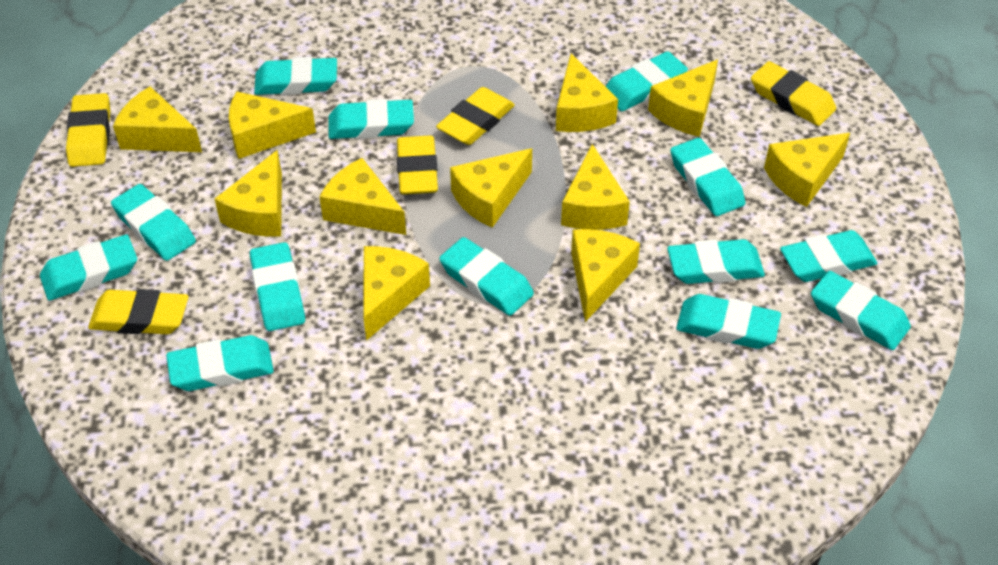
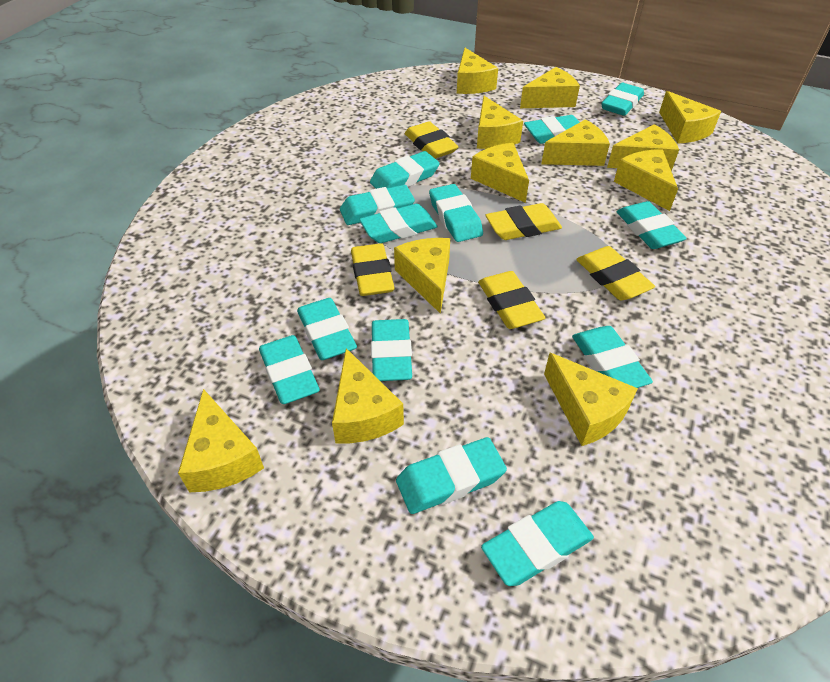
yellow cheese: 11 -> 12

